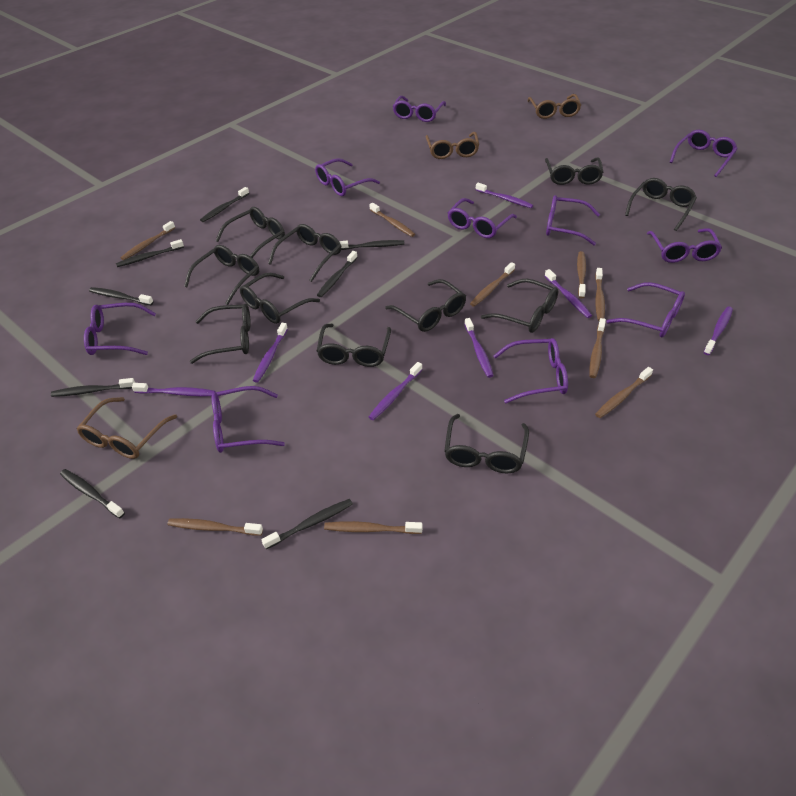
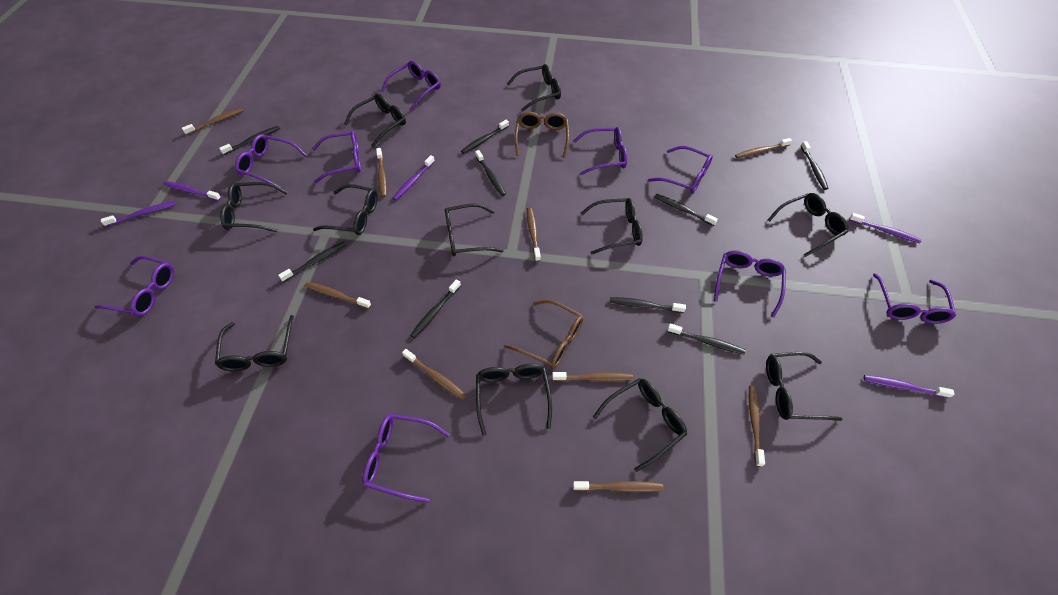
black toothbrush: 8 -> 9
brown glasses: 3 -> 2
purple glasses: 10 -> 9
purple toothbrush: 7 -> 5

